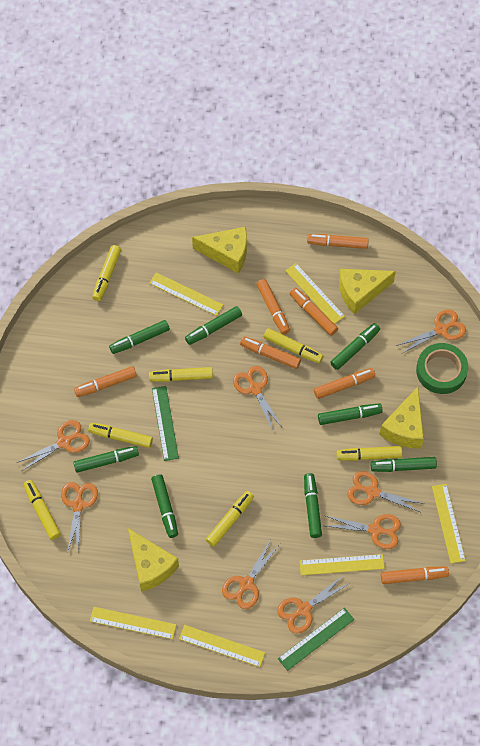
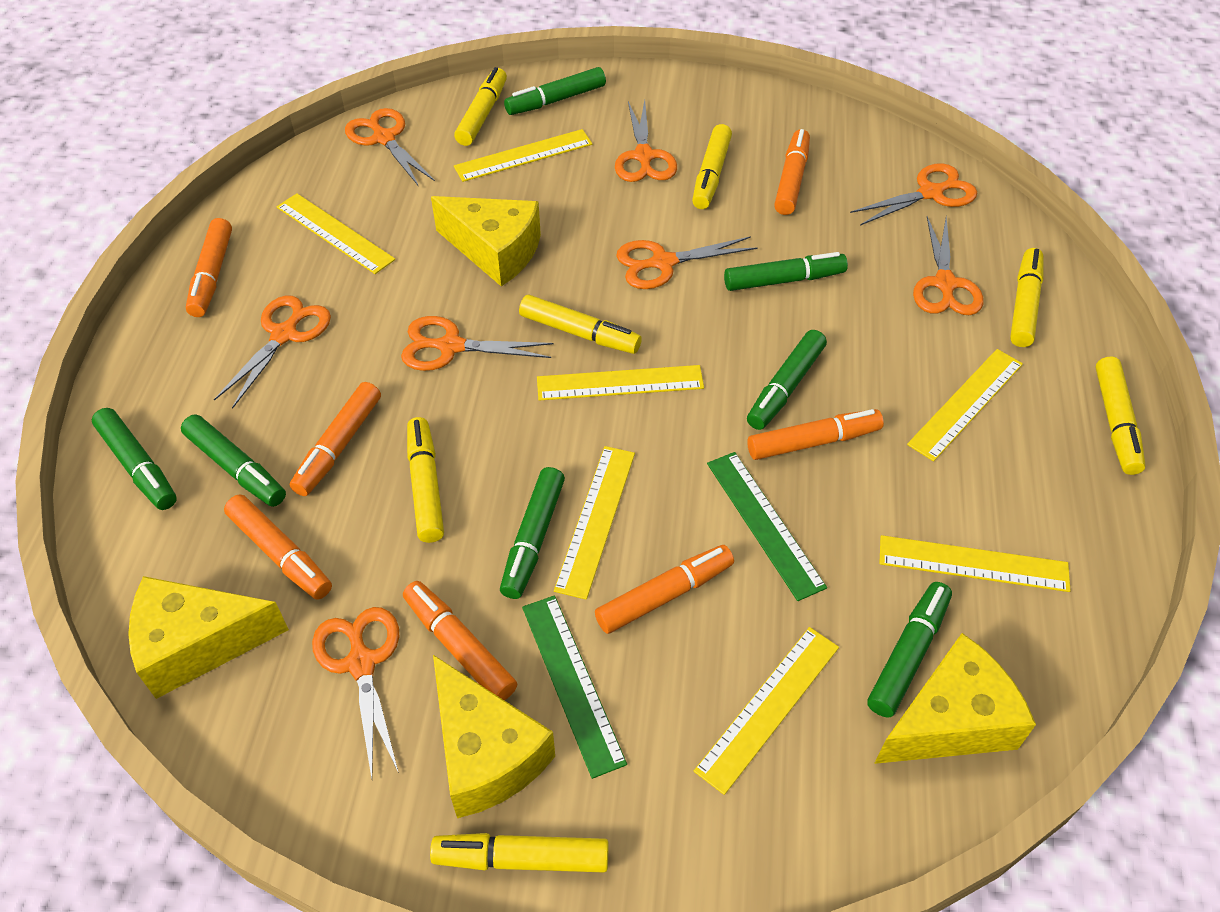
green marker: 8 -> 7
green tape: 1 -> 0
yellow ruler: 6 -> 7

